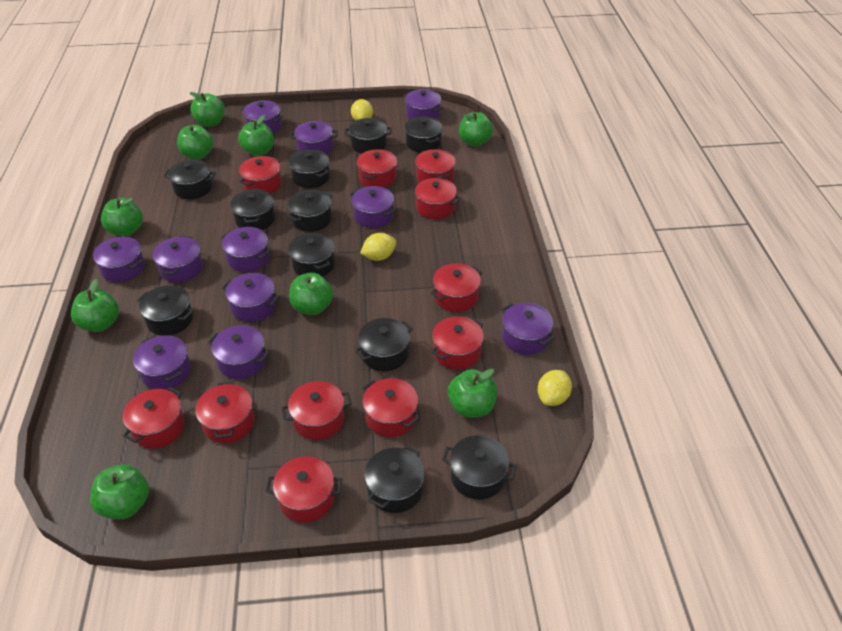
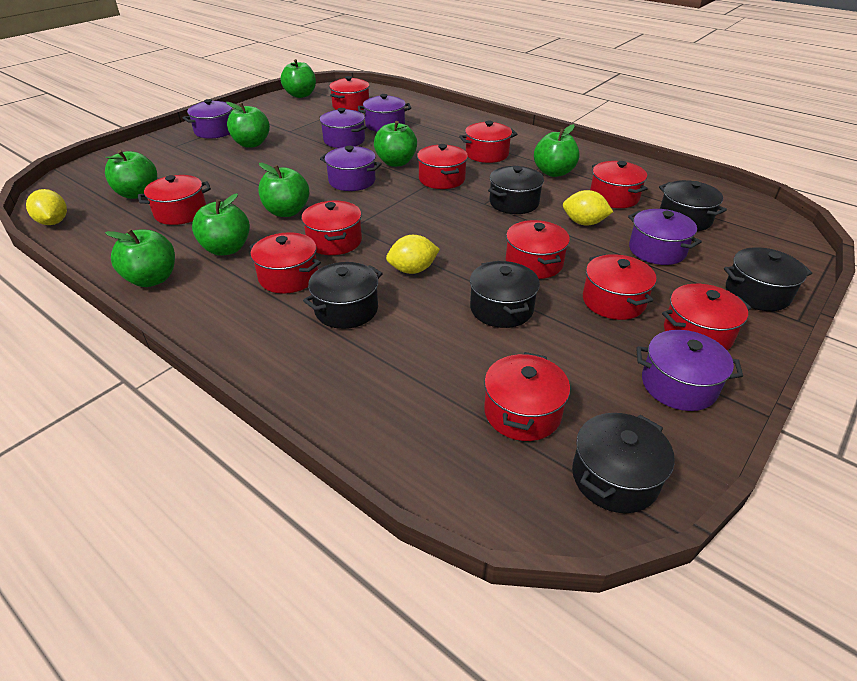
black pot: 11 -> 6
green apple: 9 -> 8
purple pot: 11 -> 6

